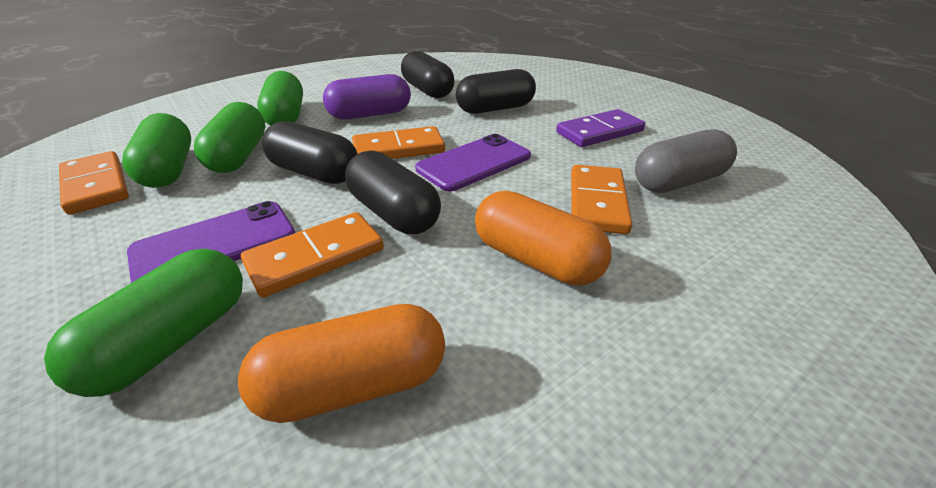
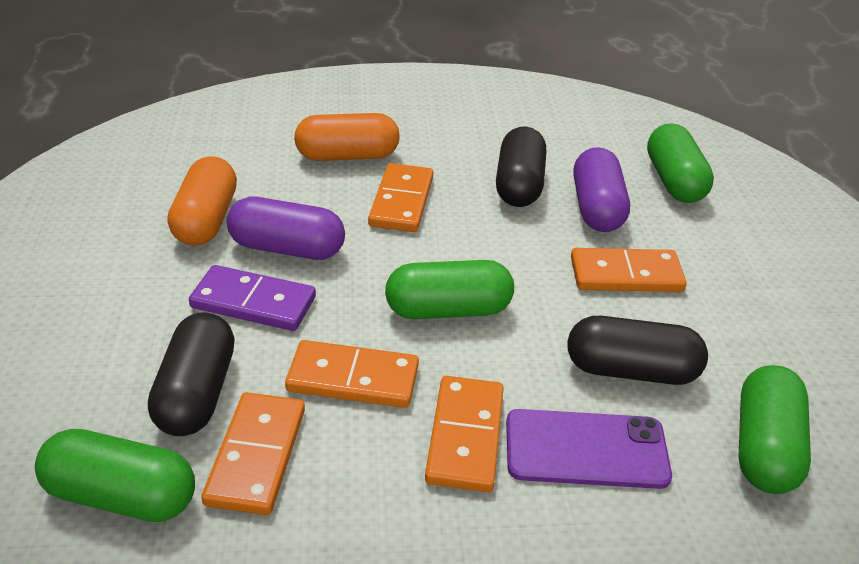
black capsule: 4 -> 3
grey capsule: 1 -> 0
orange domino: 4 -> 5
purple capsule: 1 -> 2
purple phone: 2 -> 1

